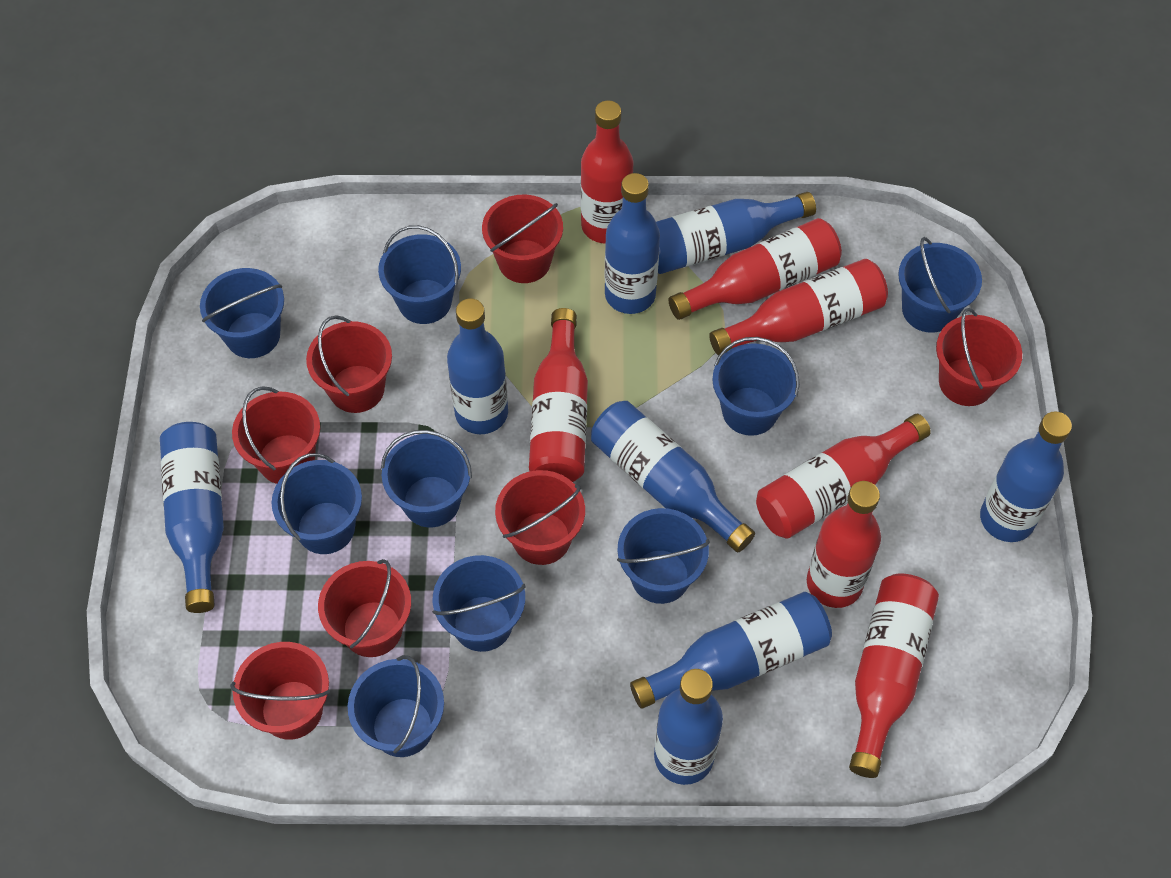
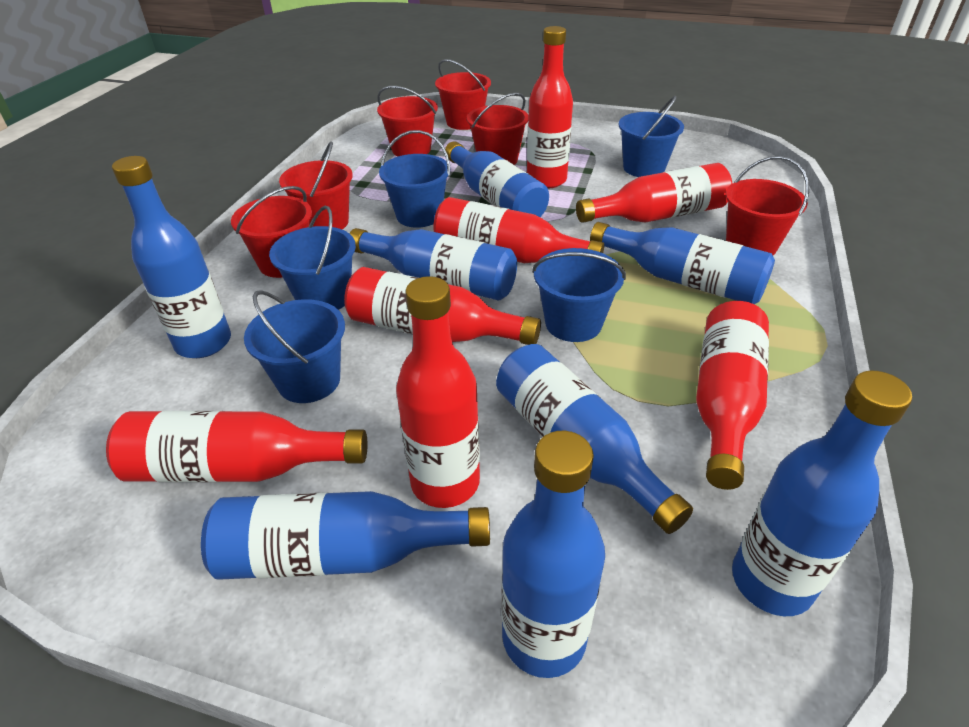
blue bucket: 9 -> 5
red bucket: 7 -> 6

